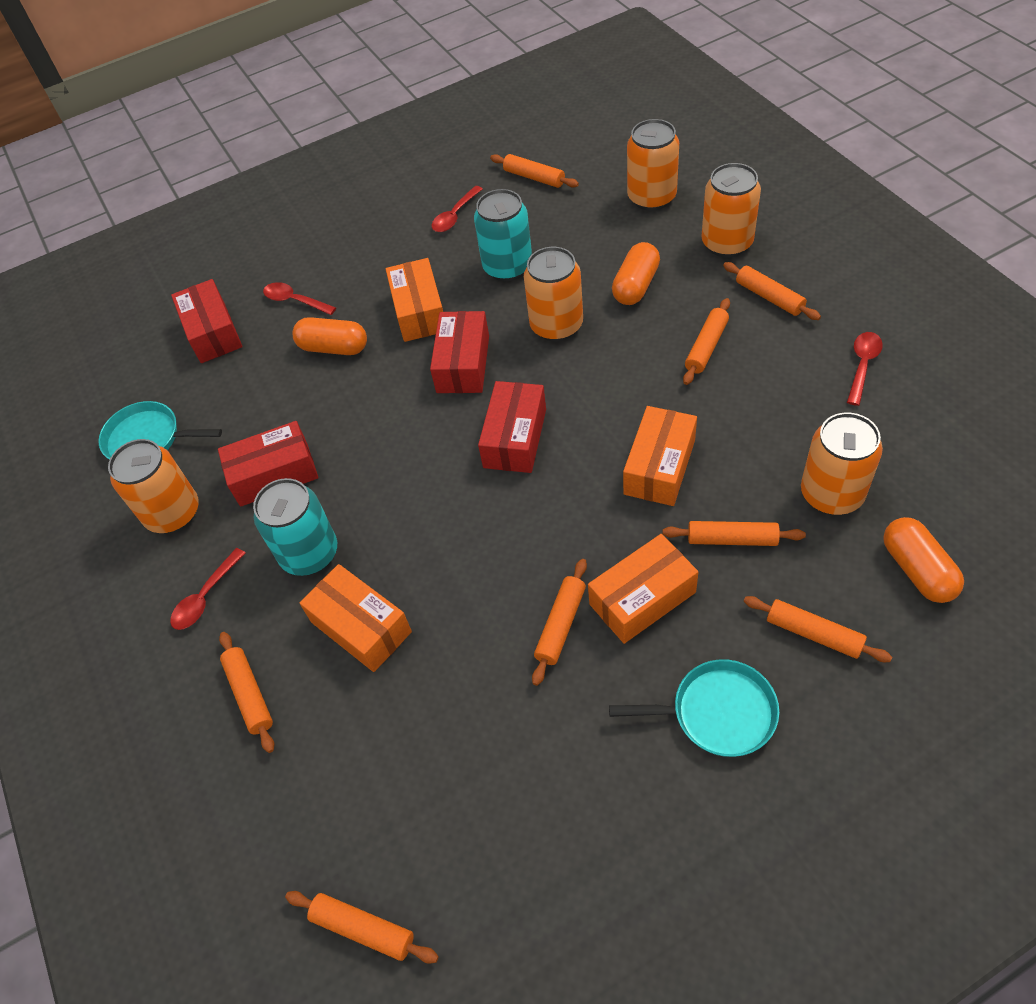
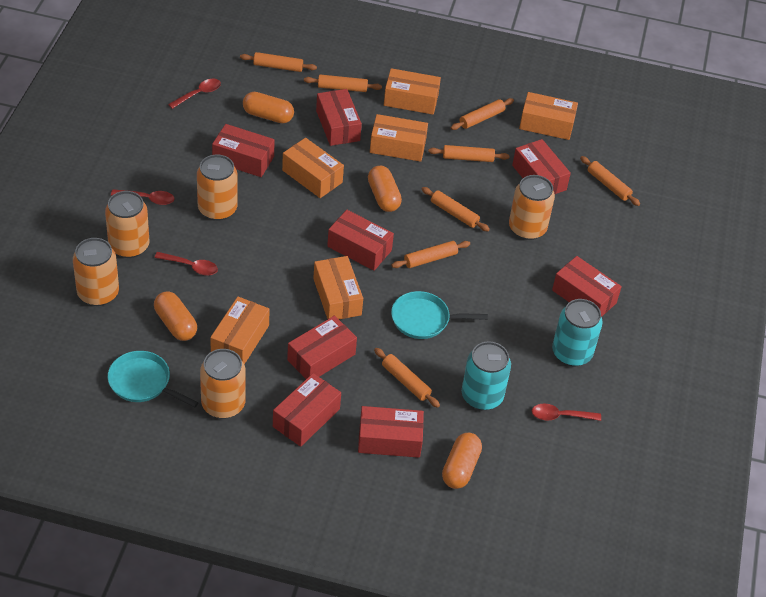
orange box: 4 -> 6
orange capsule: 3 -> 4
red box: 4 -> 8

